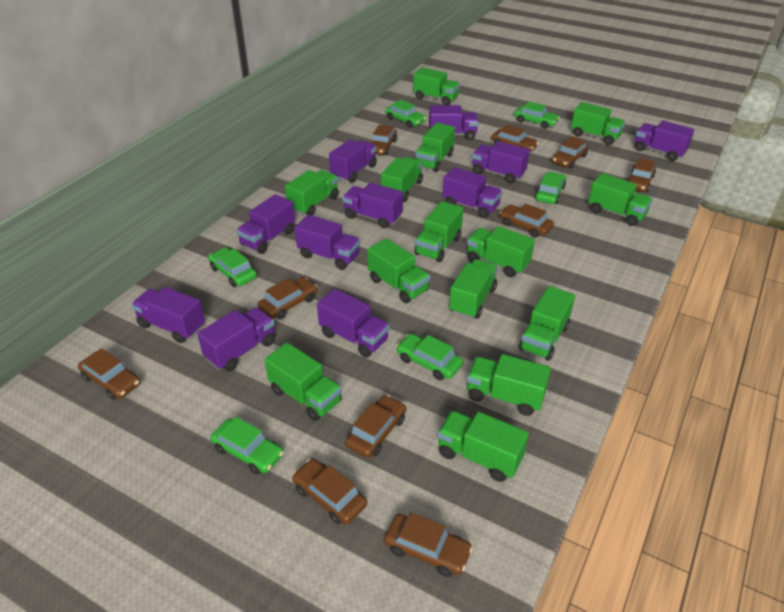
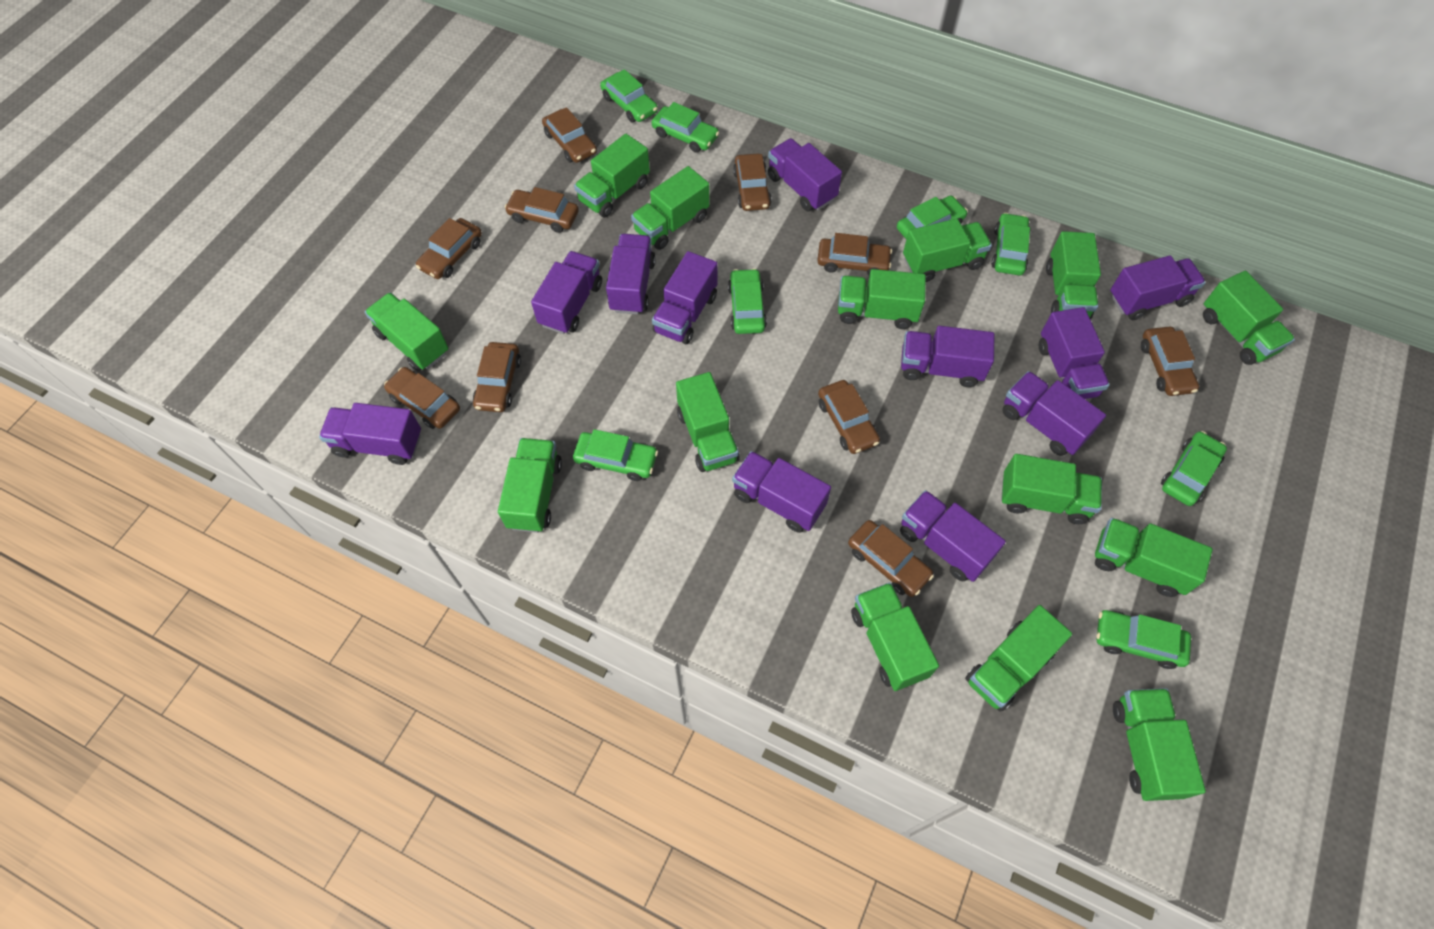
green car: 6 -> 8

